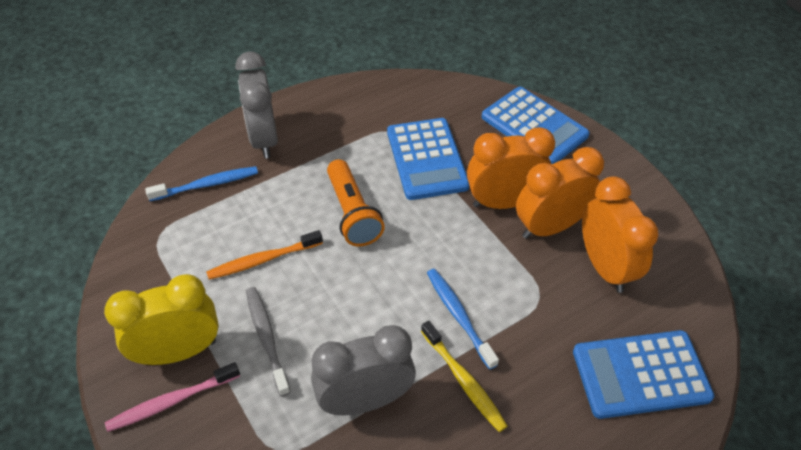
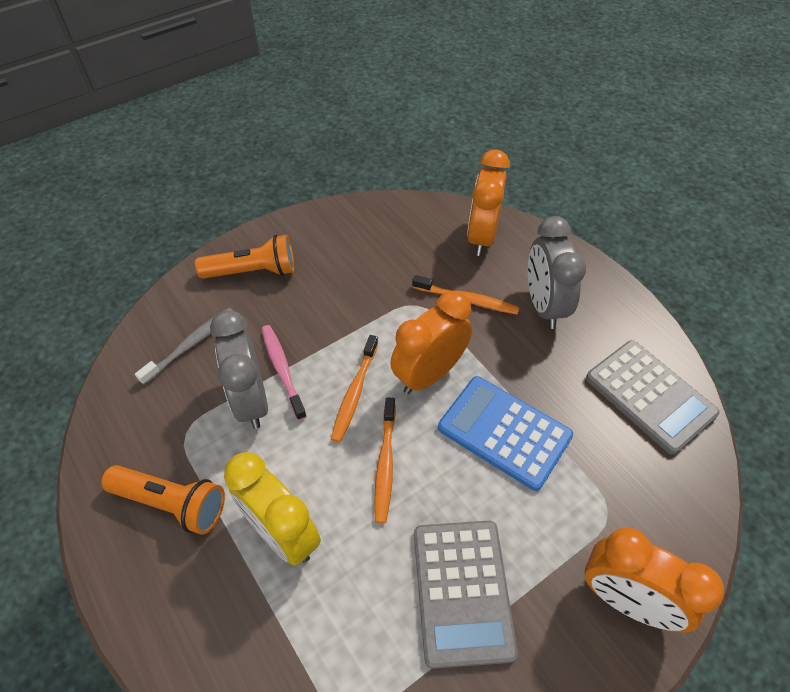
blue calculator: 3 -> 1
blue toothbrush: 2 -> 0
grey calculator: 0 -> 2
orange flashlight: 1 -> 2
orange toothbrush: 1 -> 3
yellow toothbrush: 1 -> 0

